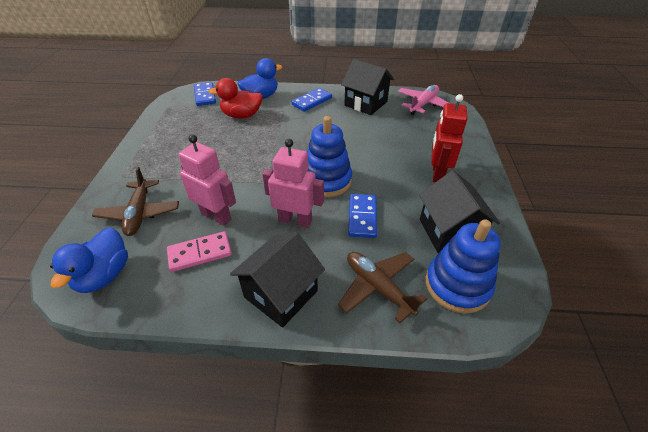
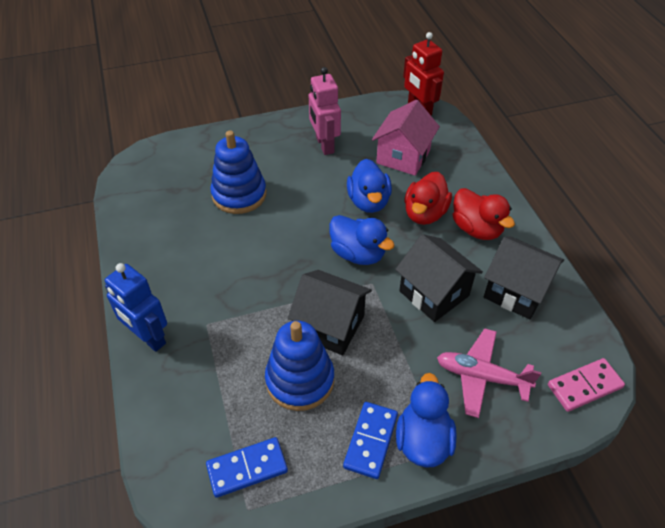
blue domino: 3 -> 2
blue duck: 2 -> 3
blue robot: 0 -> 1
brown plane: 2 -> 0
pink house: 0 -> 1
pink robot: 2 -> 1
red duck: 1 -> 2

